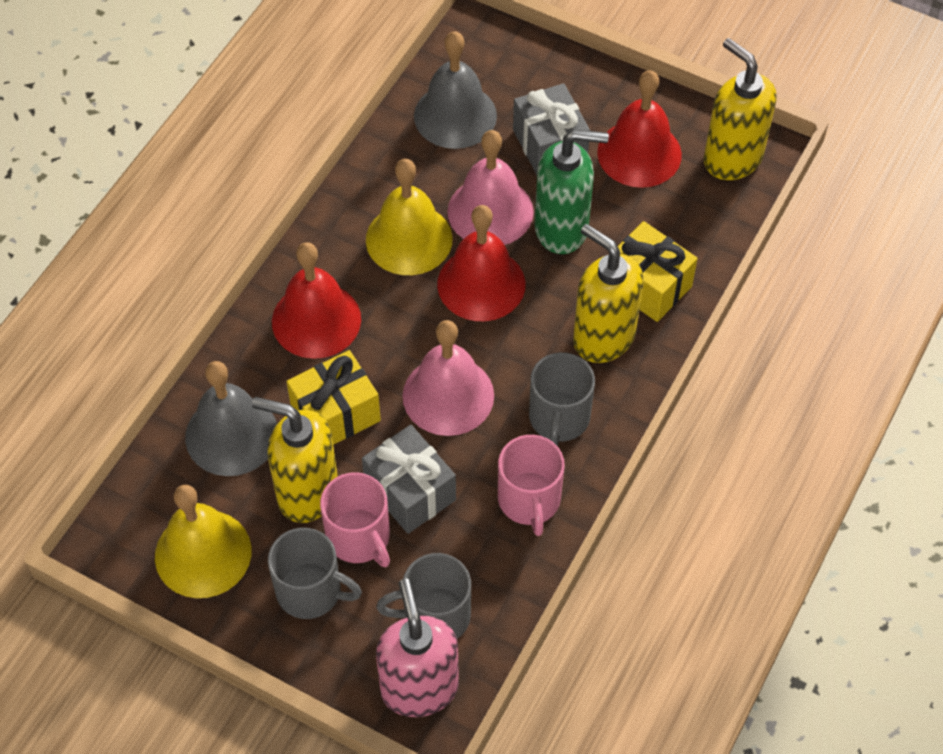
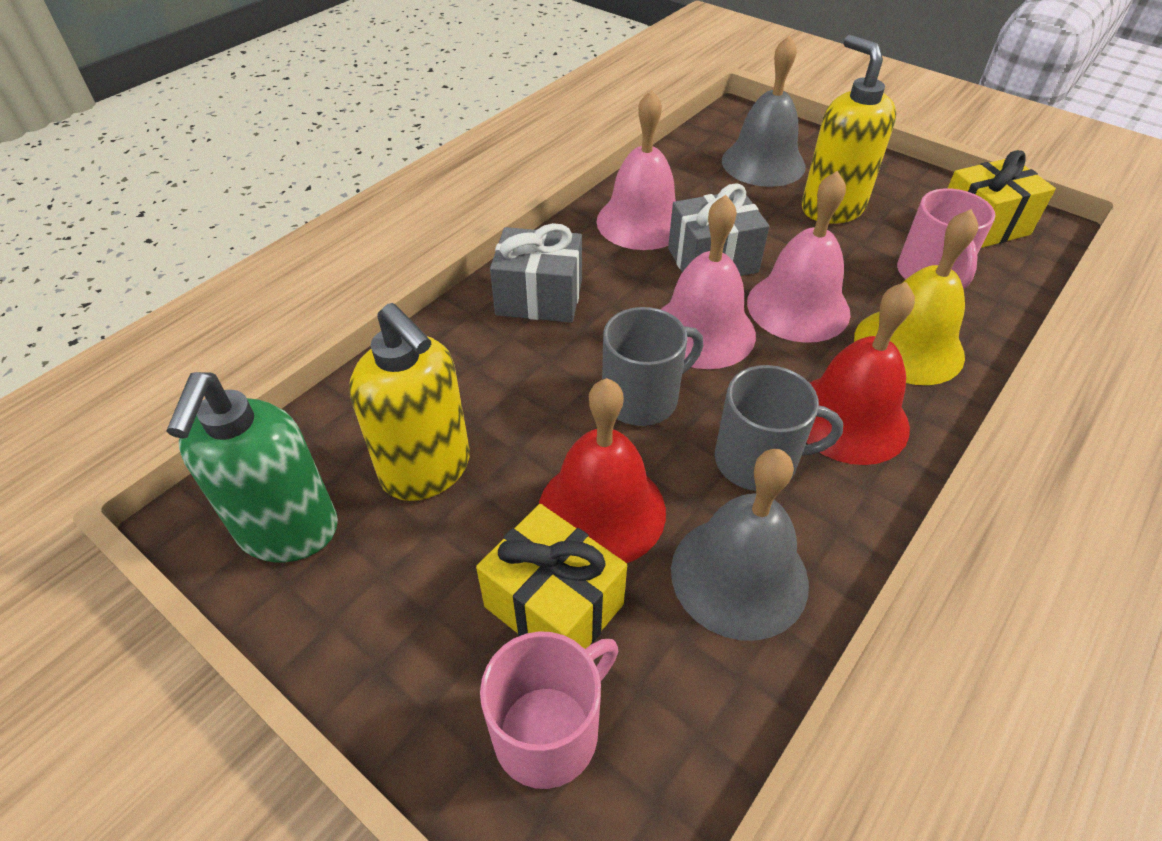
grey mug: 3 -> 2
pink bell: 2 -> 3
pink soap dispenser: 1 -> 0
red bell: 3 -> 2
yellow bell: 2 -> 1
yellow soap dispenser: 3 -> 2

